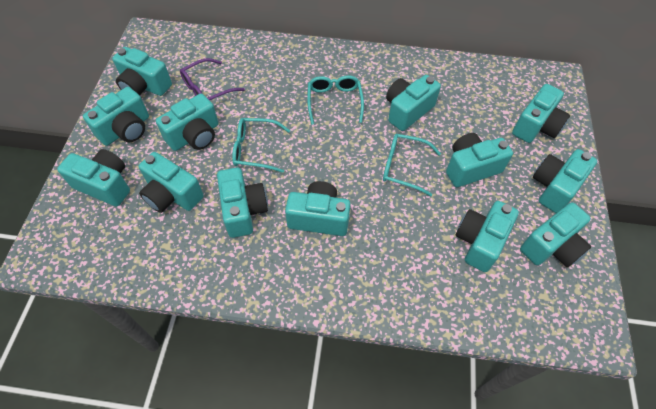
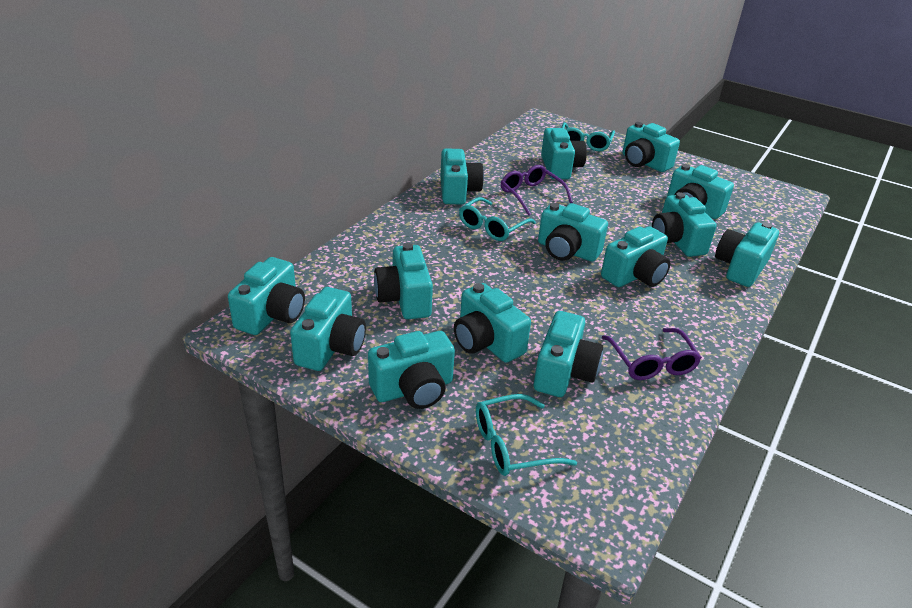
purple glasses: 1 -> 2
turquoise camera: 13 -> 14

